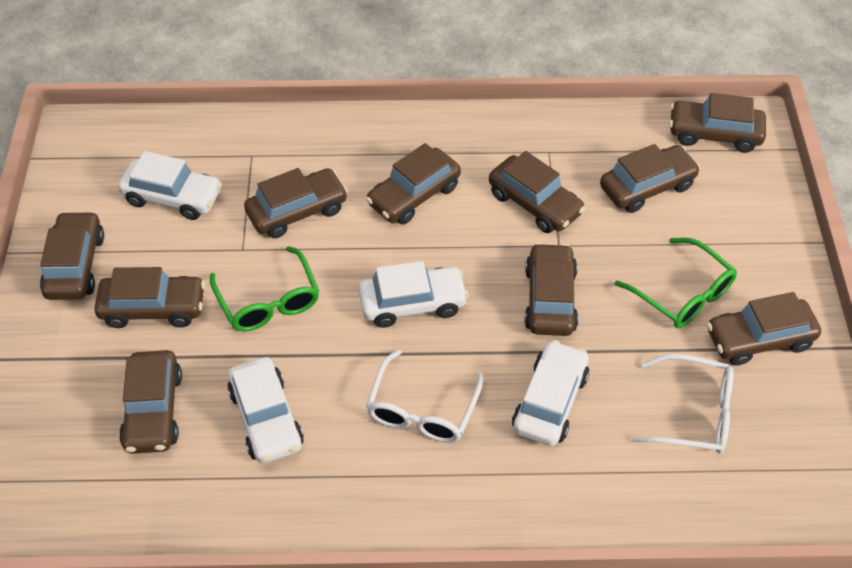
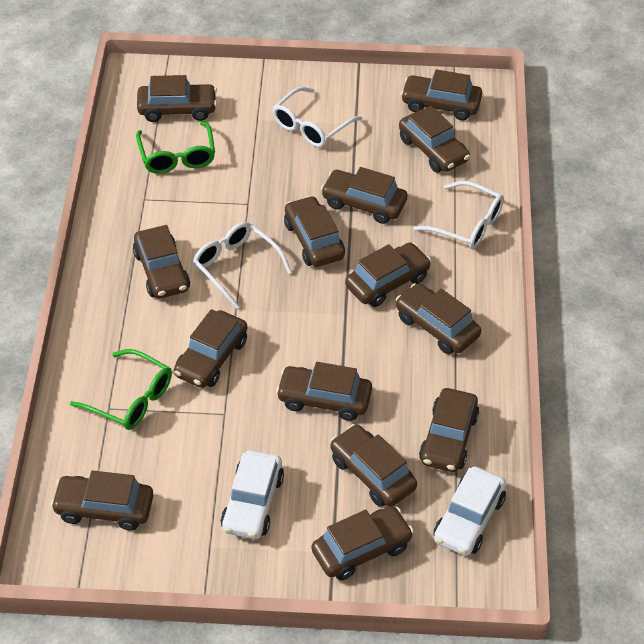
brown car: 10 -> 14
white car: 4 -> 2
white glasses: 2 -> 3

